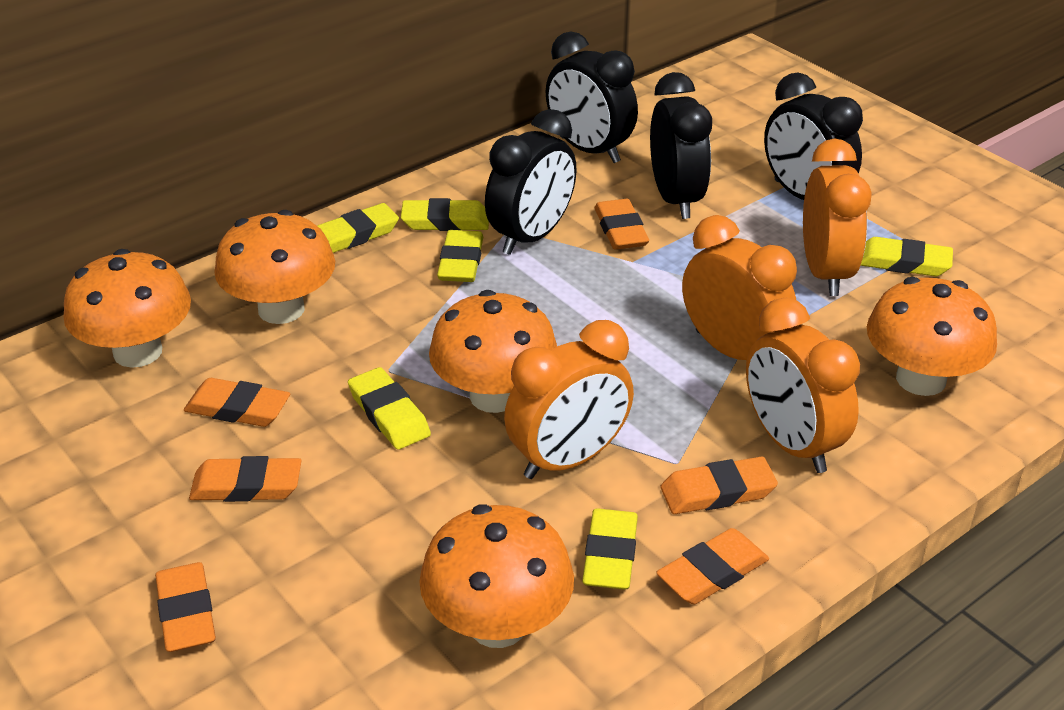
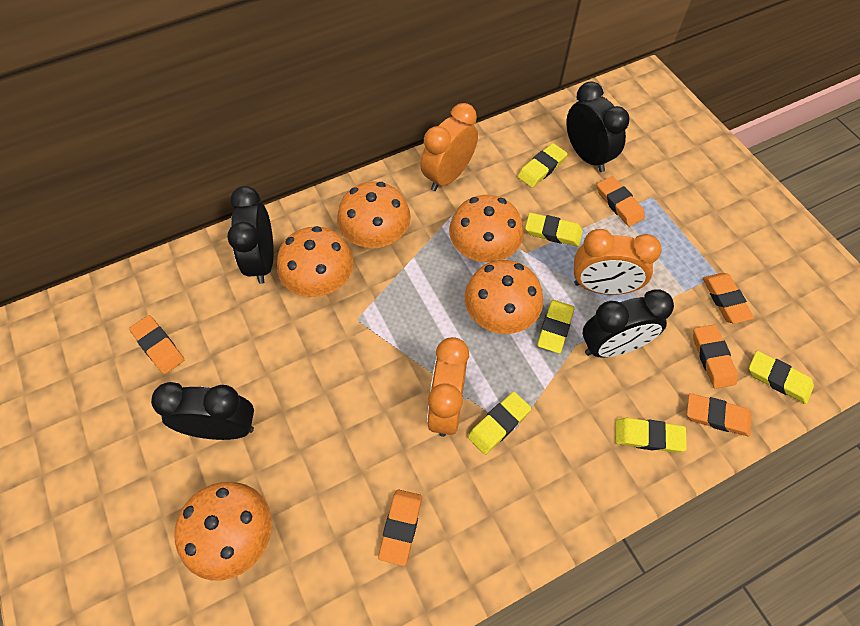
orange clock: 4 -> 3

